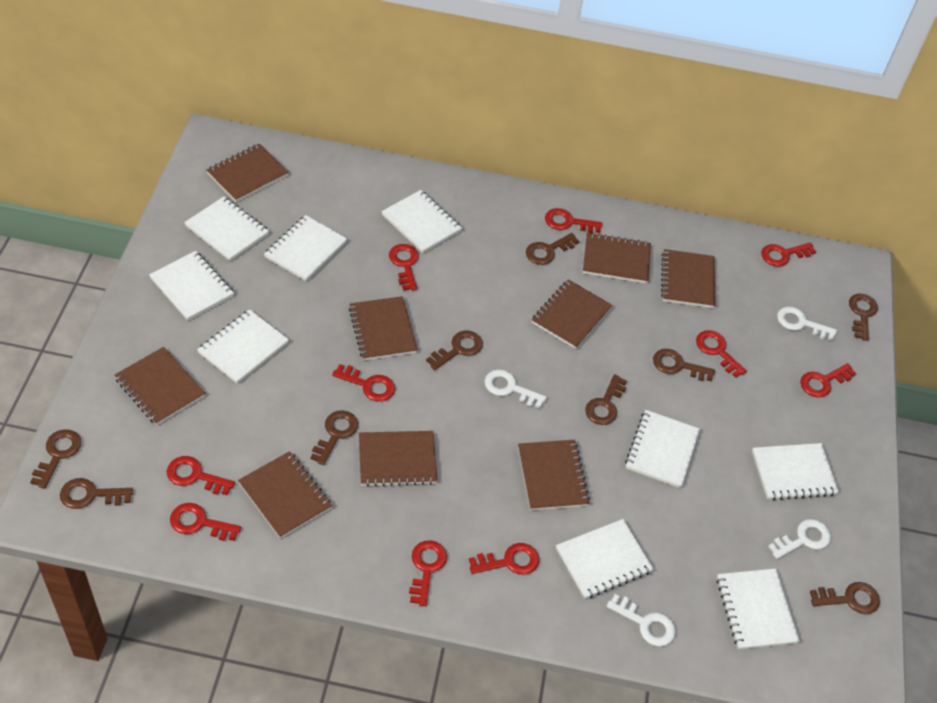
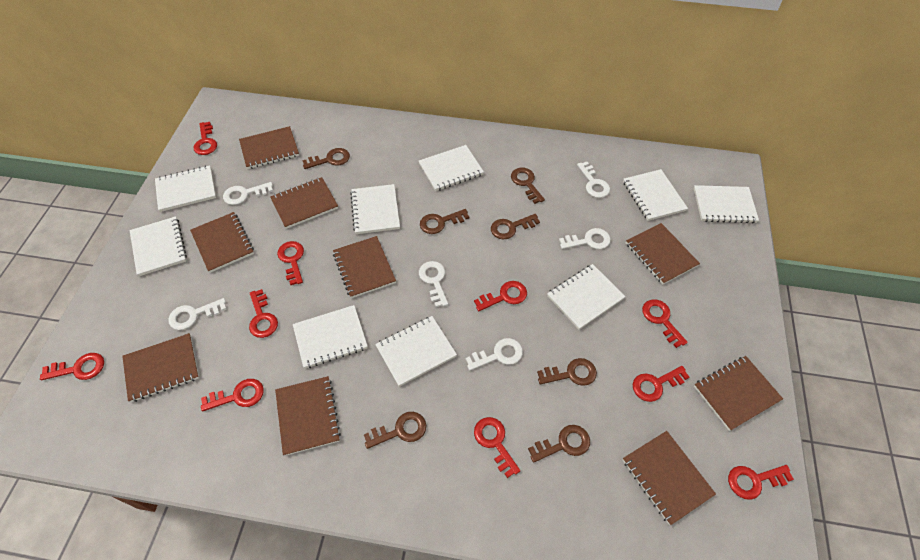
brown key: 9 -> 7
white key: 4 -> 6

